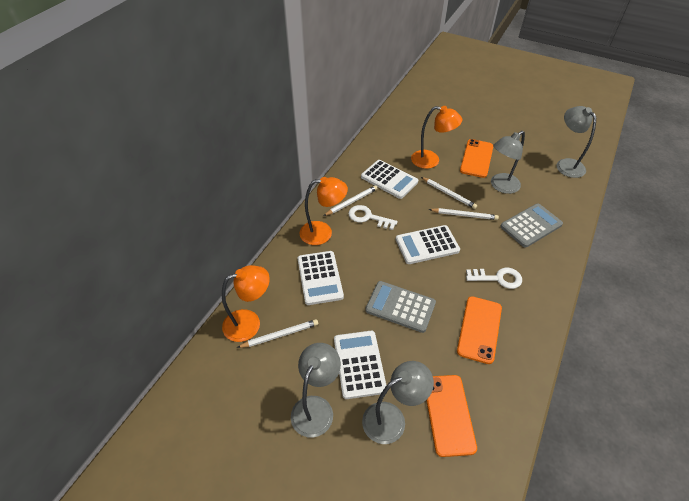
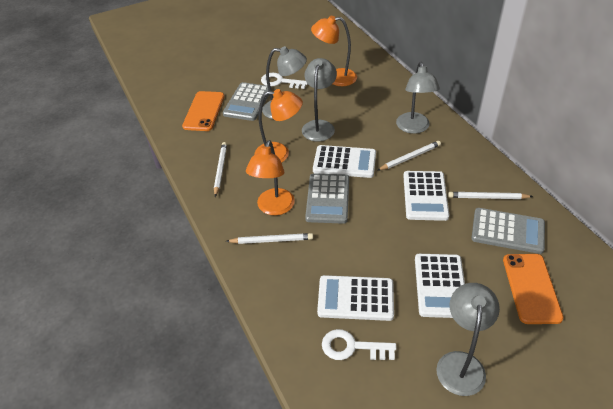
grey calculator: 2 -> 3
orange phone: 3 -> 2

